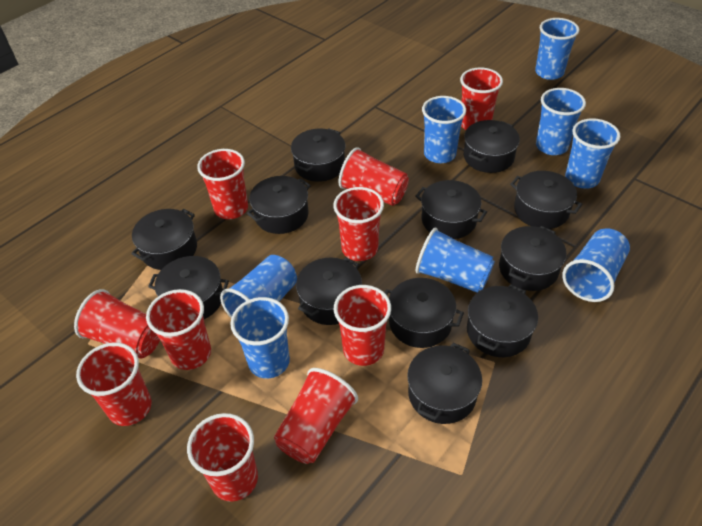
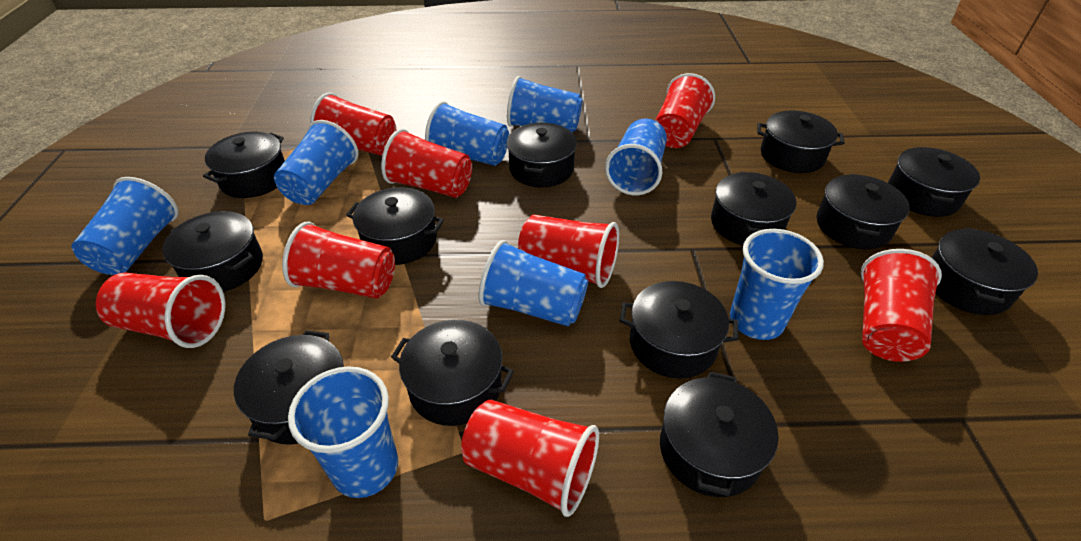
black pot: 12 -> 13
red cup: 10 -> 8

